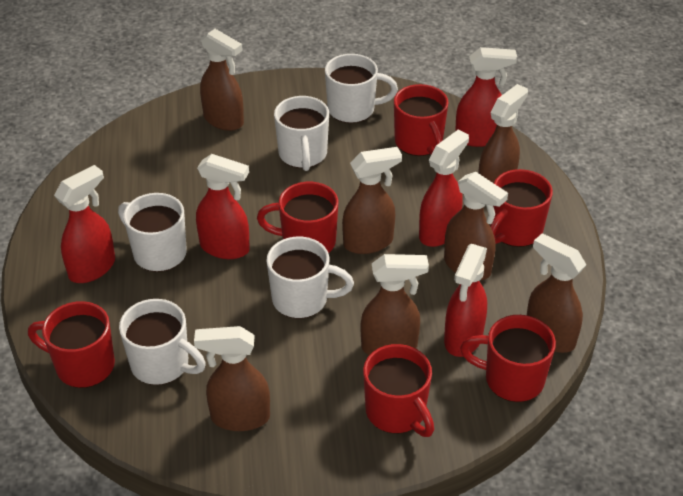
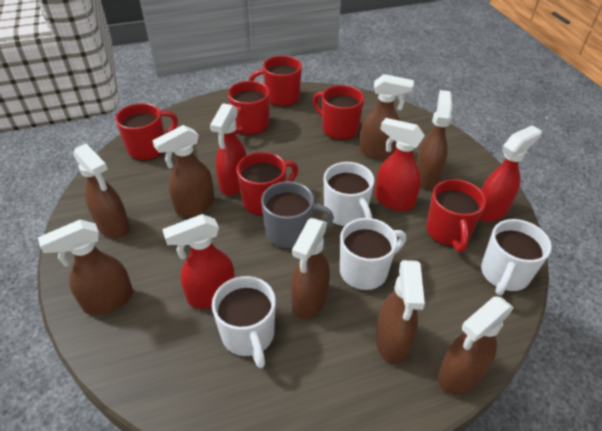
brown spray bottle: 7 -> 8
grey mug: 0 -> 1
red spray bottle: 5 -> 4
white mug: 5 -> 4

